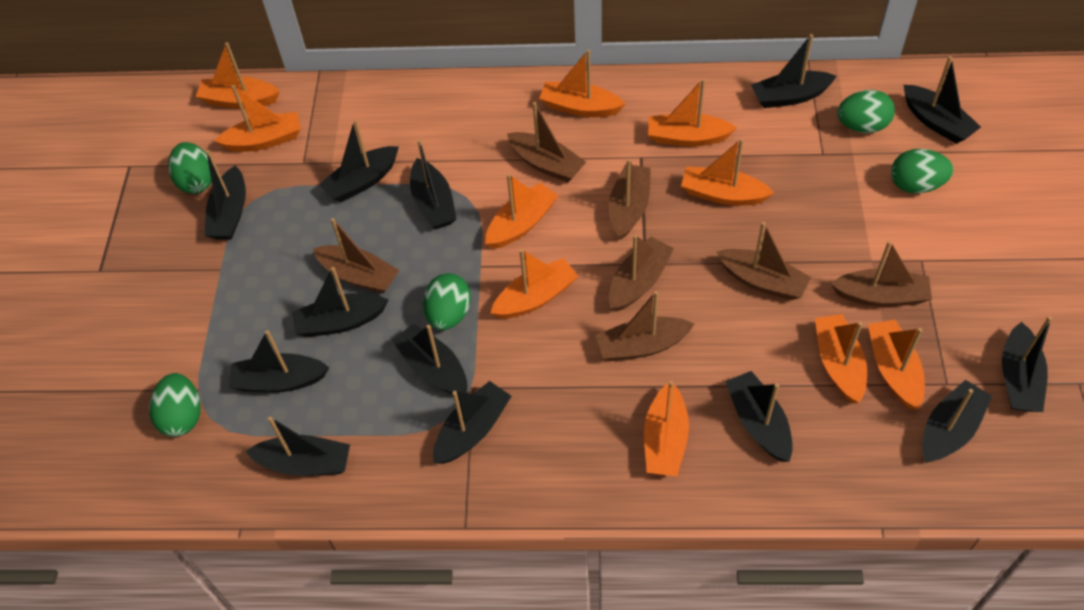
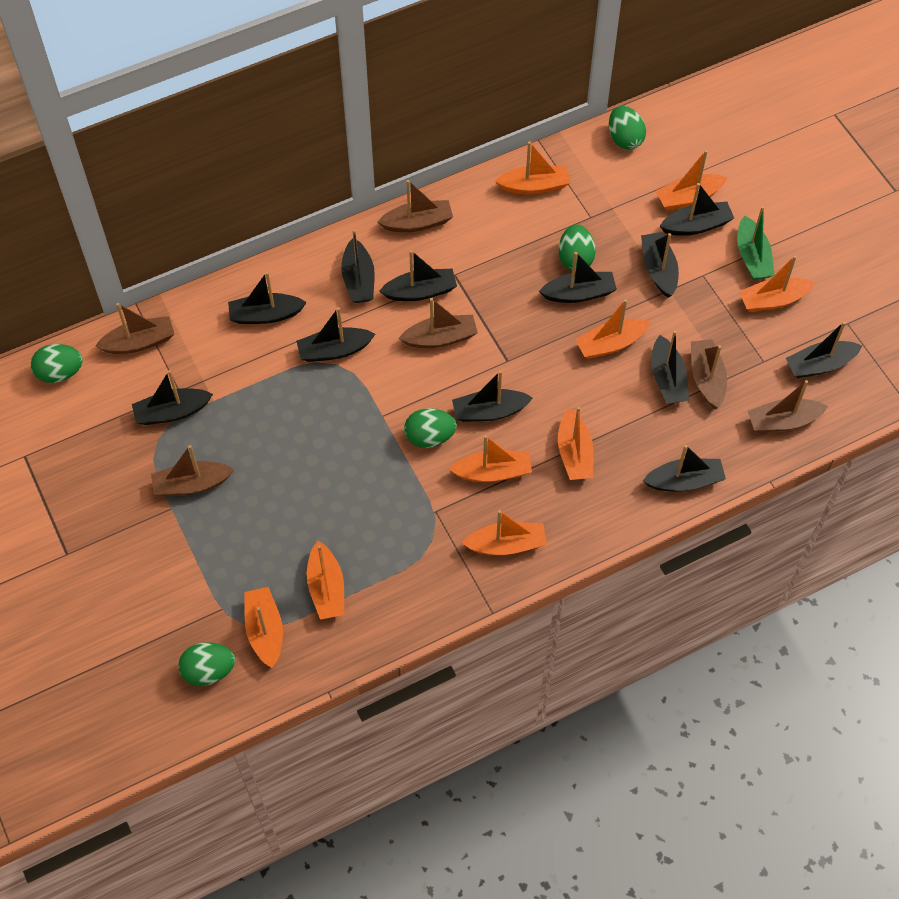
black boat: 13 -> 12
brown boat: 7 -> 6
green boat: 0 -> 1
orange boat: 10 -> 9

